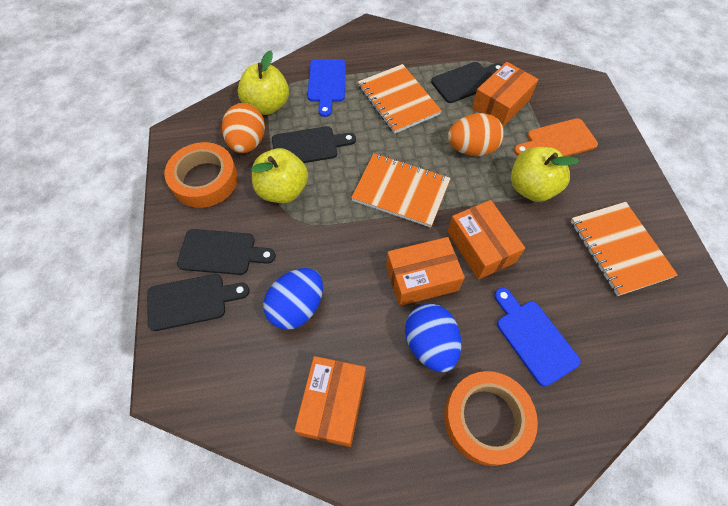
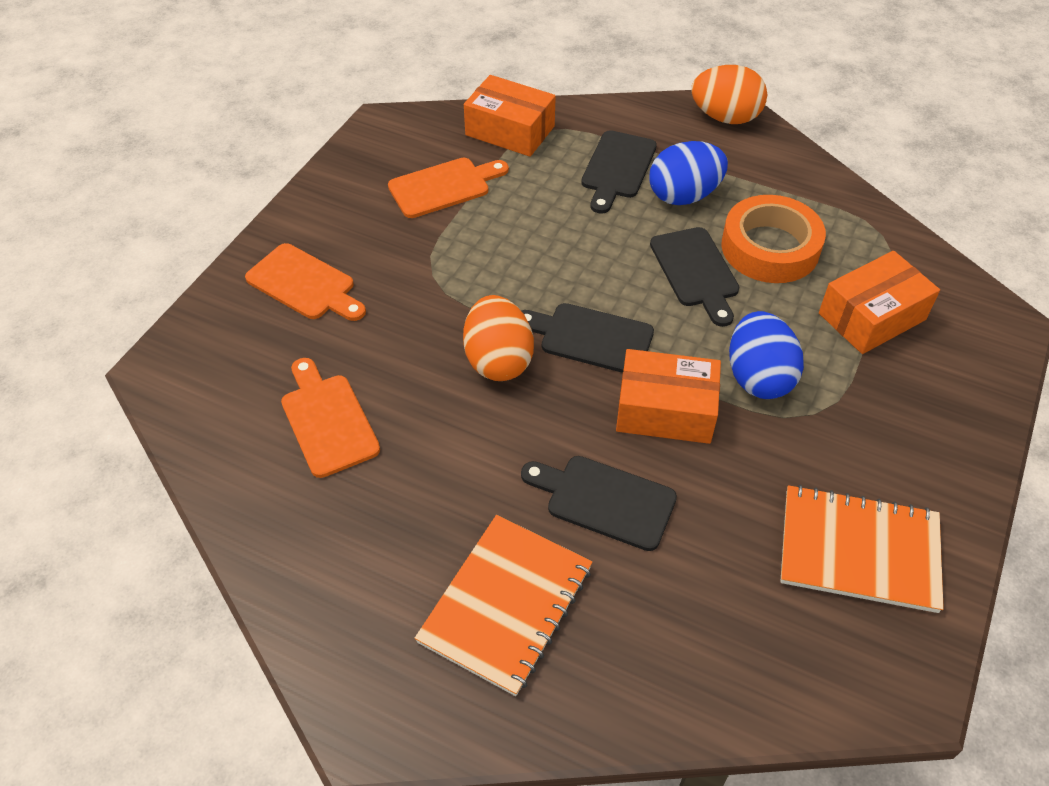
blue cutting board: 2 -> 0
orange box: 4 -> 3
orange cutting board: 1 -> 3
orange notebook: 3 -> 2
orange tape: 2 -> 1
yellow apple: 3 -> 0

